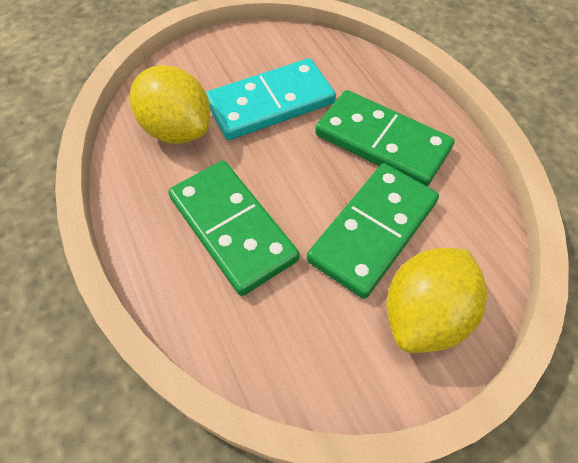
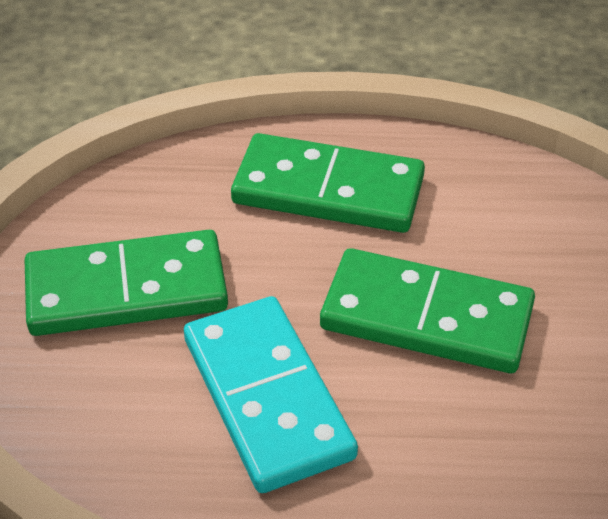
yellow lemon: 2 -> 0

